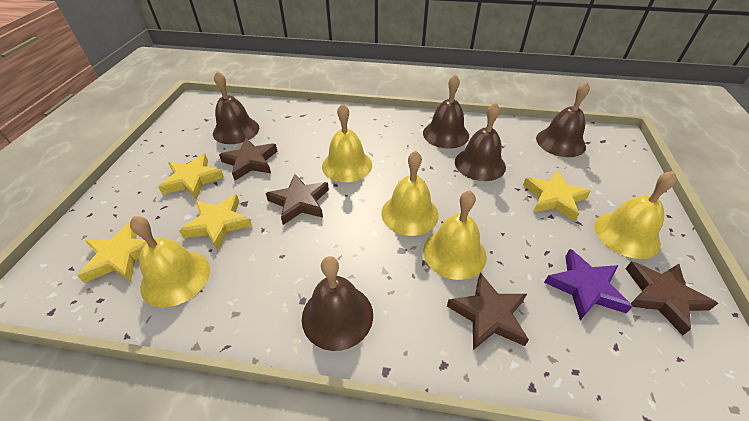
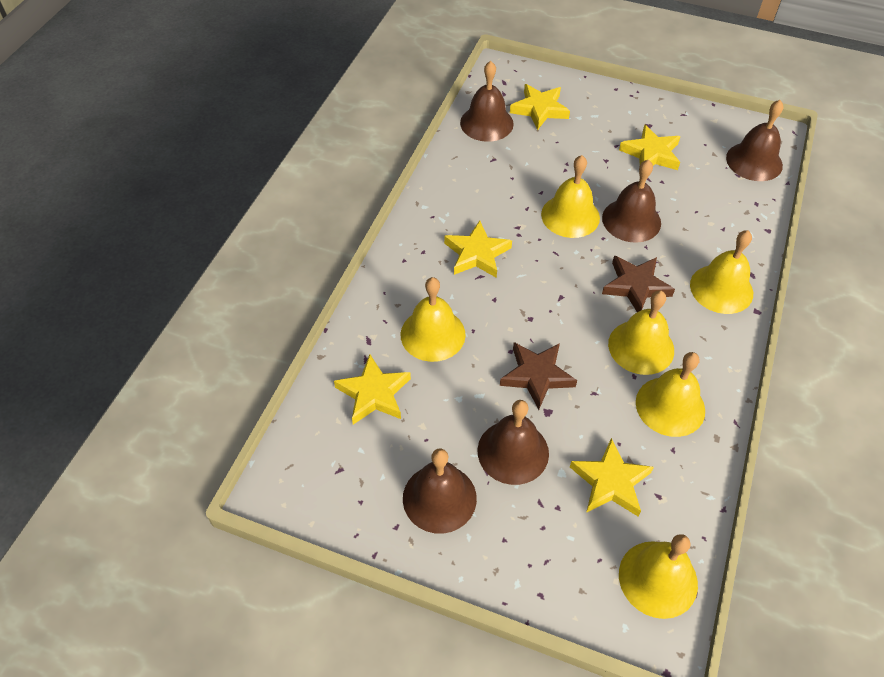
brown star: 4 -> 2
purple star: 1 -> 0
yellow bell: 5 -> 6
yellow star: 4 -> 5

